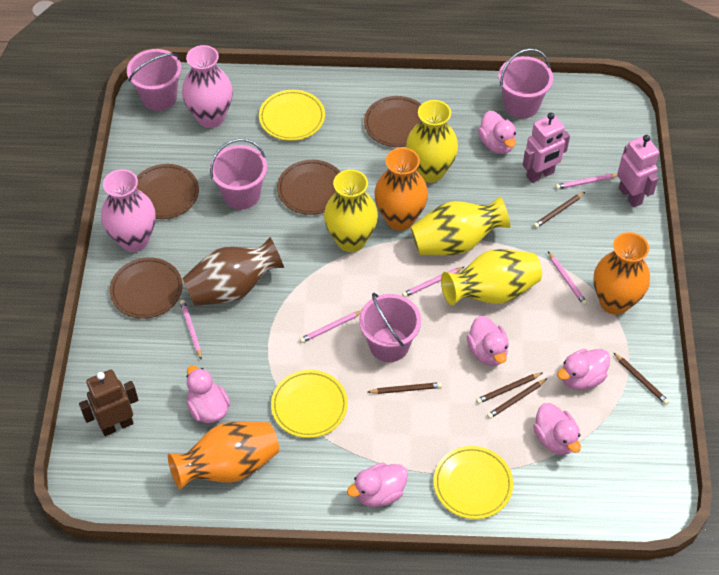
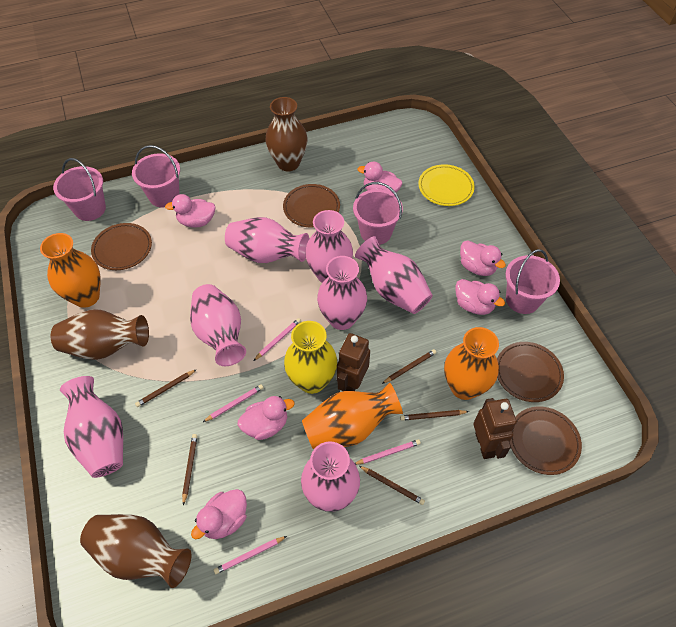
brown robot: 1 -> 2
brown vase: 1 -> 3
pink pencil: 5 -> 4
pink robot: 2 -> 0
pink vase: 2 -> 7
yellow plate: 3 -> 1
yellow vase: 4 -> 1

